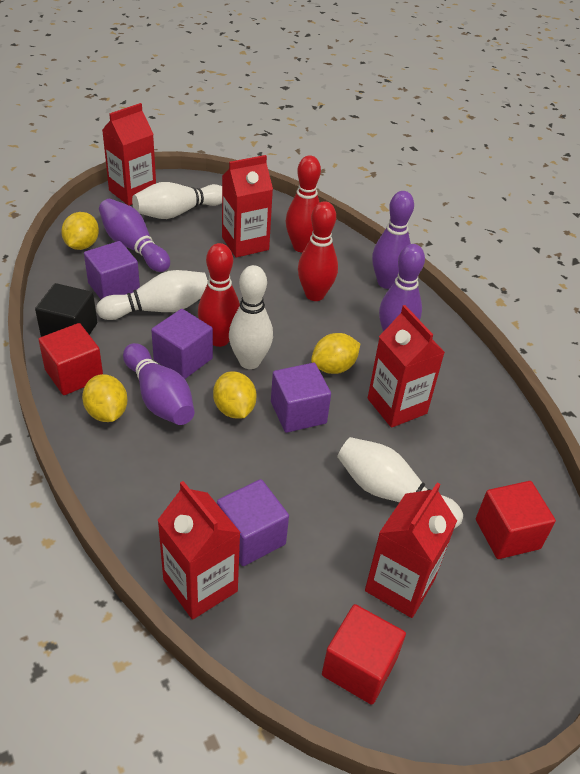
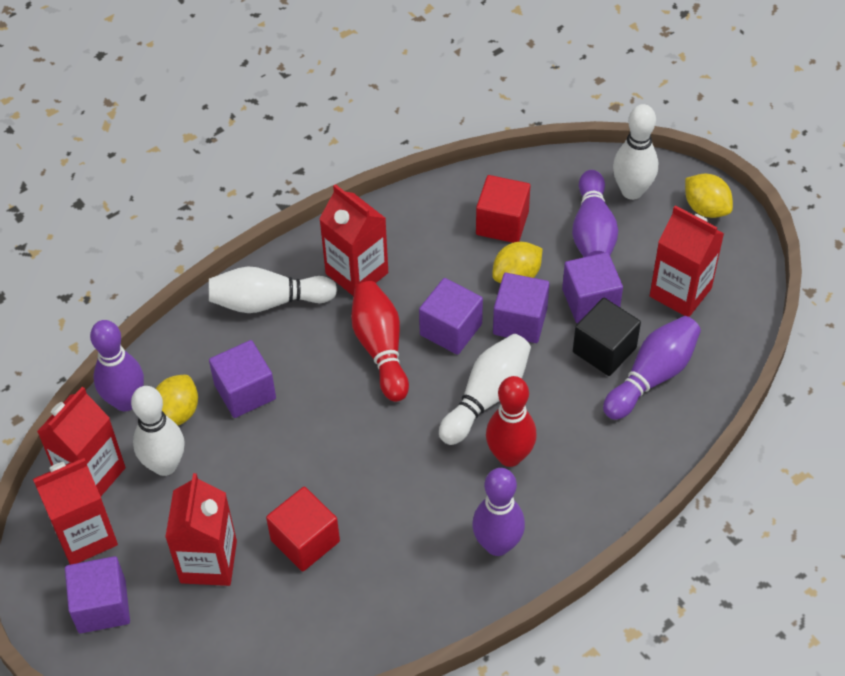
purple cube: 4 -> 5
red bowling pin: 3 -> 2
red cube: 3 -> 2
yellow lemon: 4 -> 3

